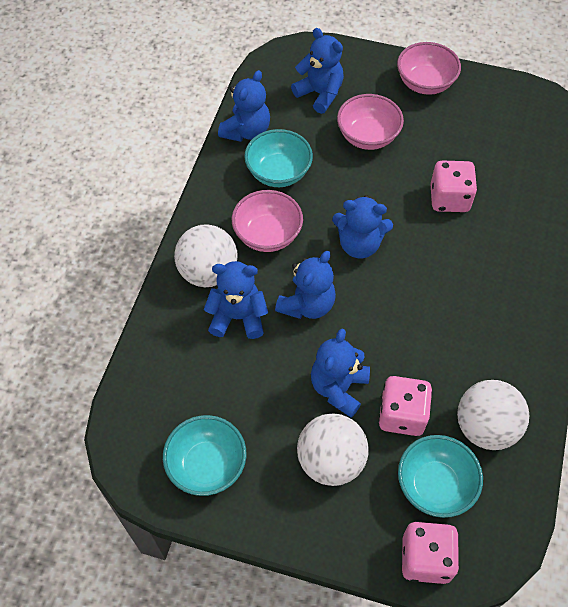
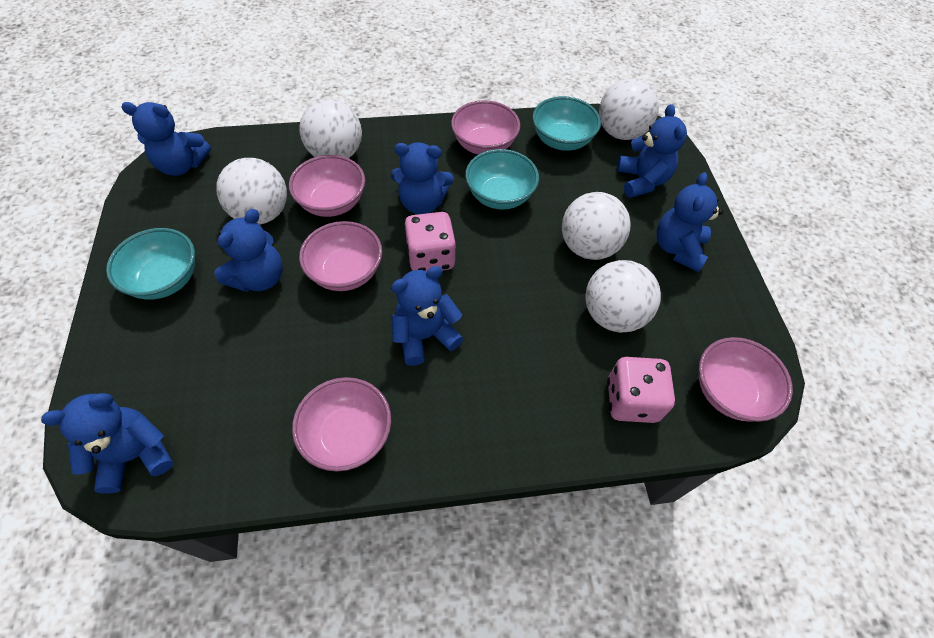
blue teddy bear: 6 -> 7
pink bowl: 3 -> 5
pink dice: 3 -> 2
white ball: 3 -> 5

